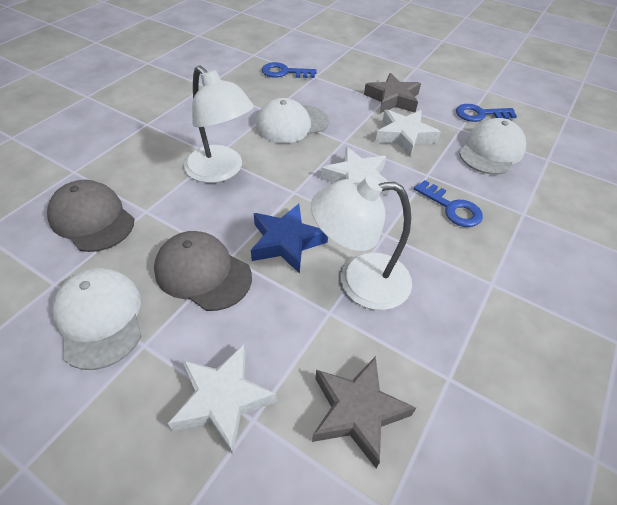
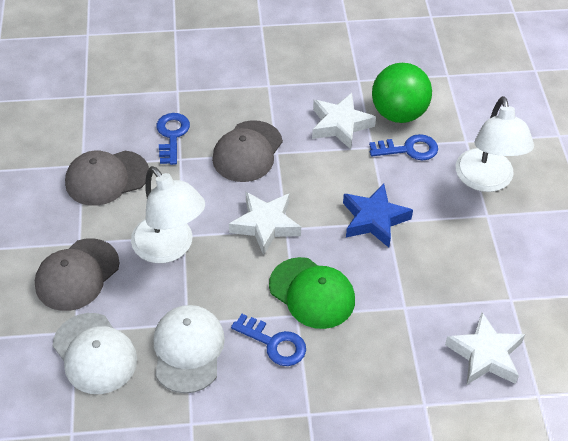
green ball: 0 -> 1
green cap: 0 -> 1
grey cap: 2 -> 3
grey star: 2 -> 0
white cap: 3 -> 2

